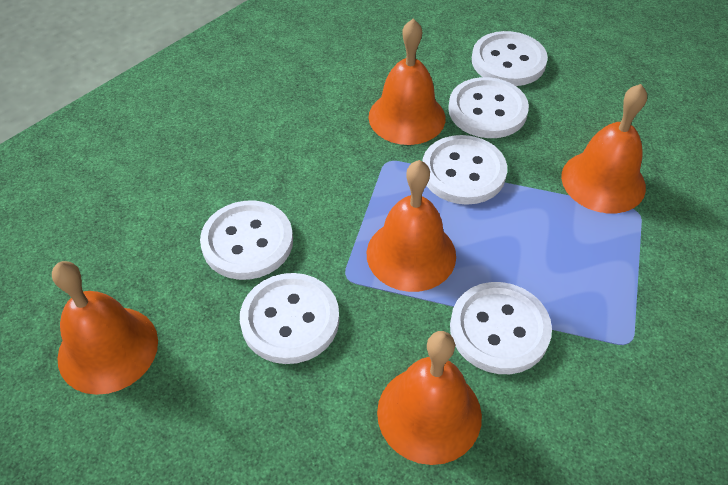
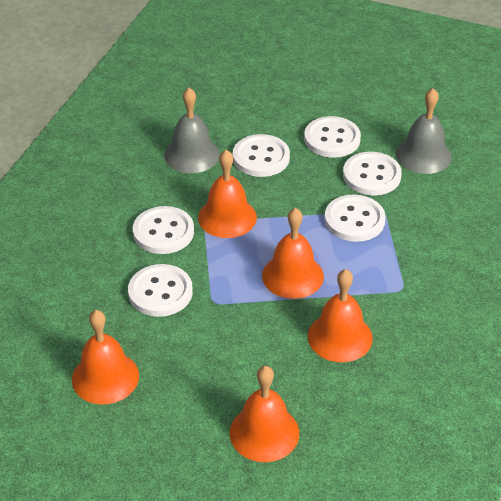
grey bell: 0 -> 2

